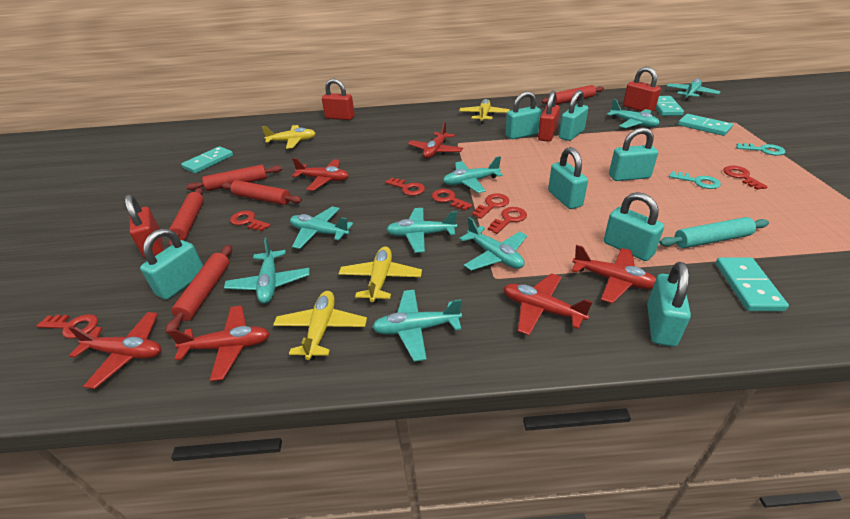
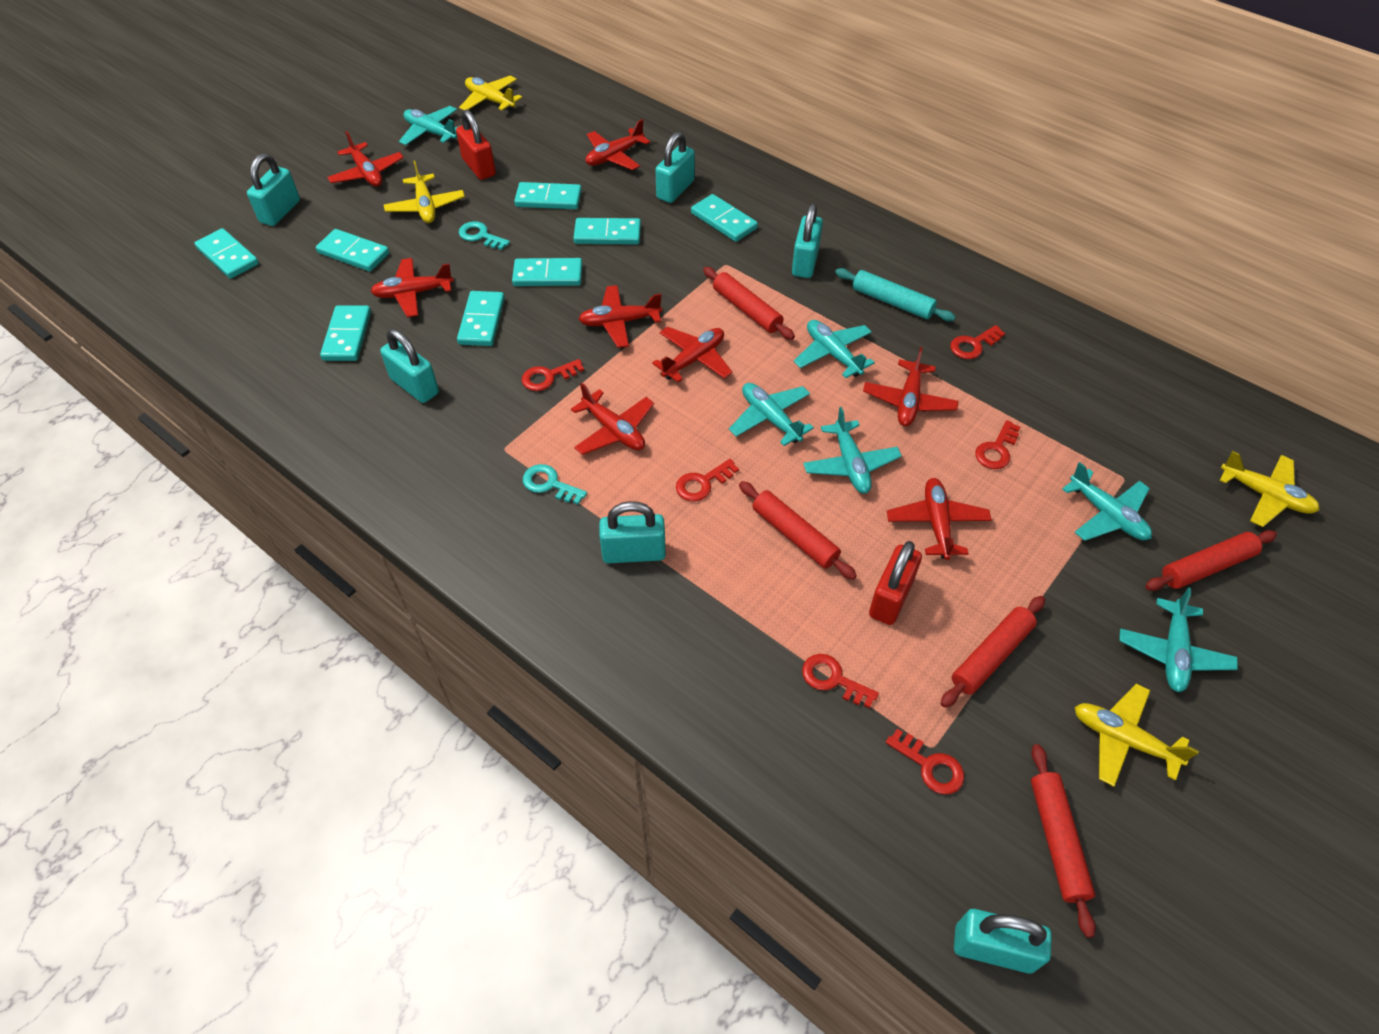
red key: 7 -> 6
red padlock: 4 -> 2
red plane: 6 -> 8
turquoise domino: 4 -> 8
turquoise padlock: 7 -> 6
turquoise plane: 8 -> 6

